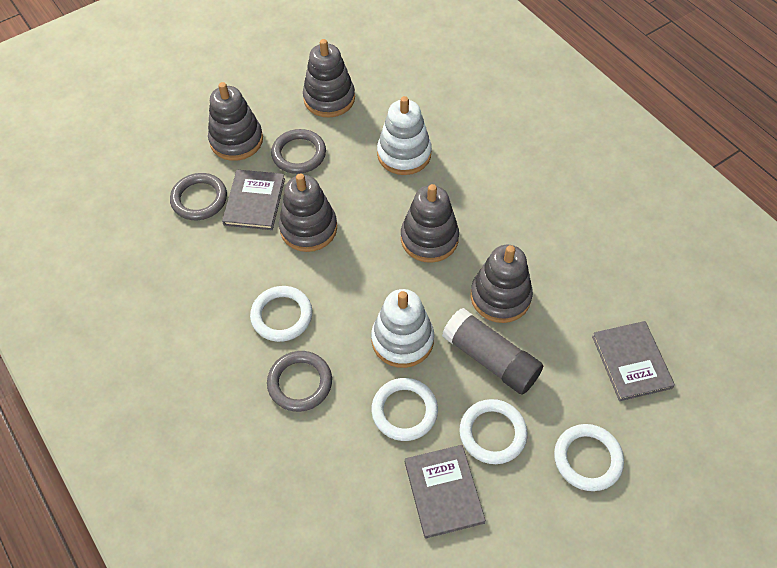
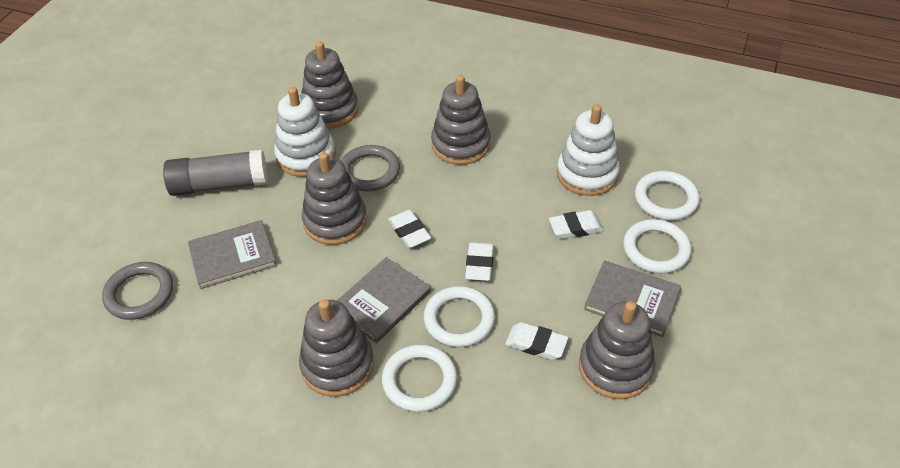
grey ring: 3 -> 2
white eraser: 0 -> 4

